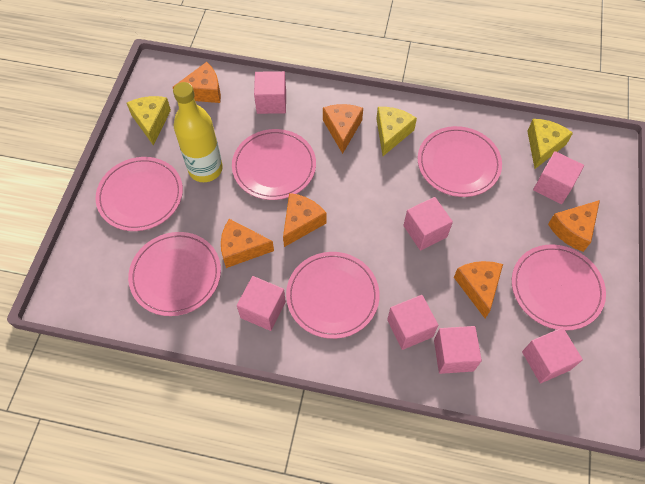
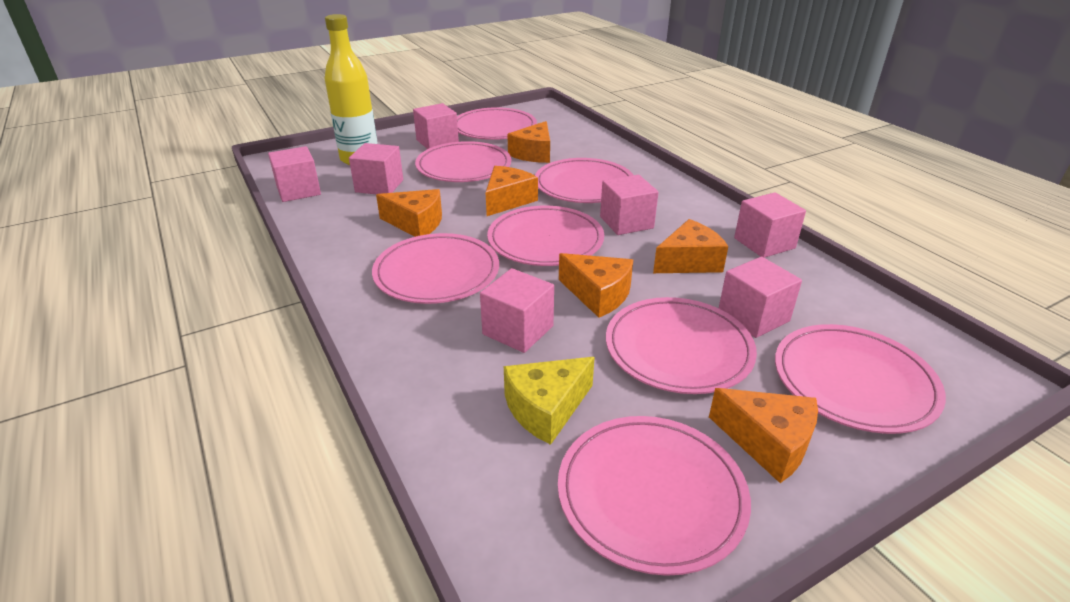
pink plate: 6 -> 8
yellow cheese: 3 -> 1

